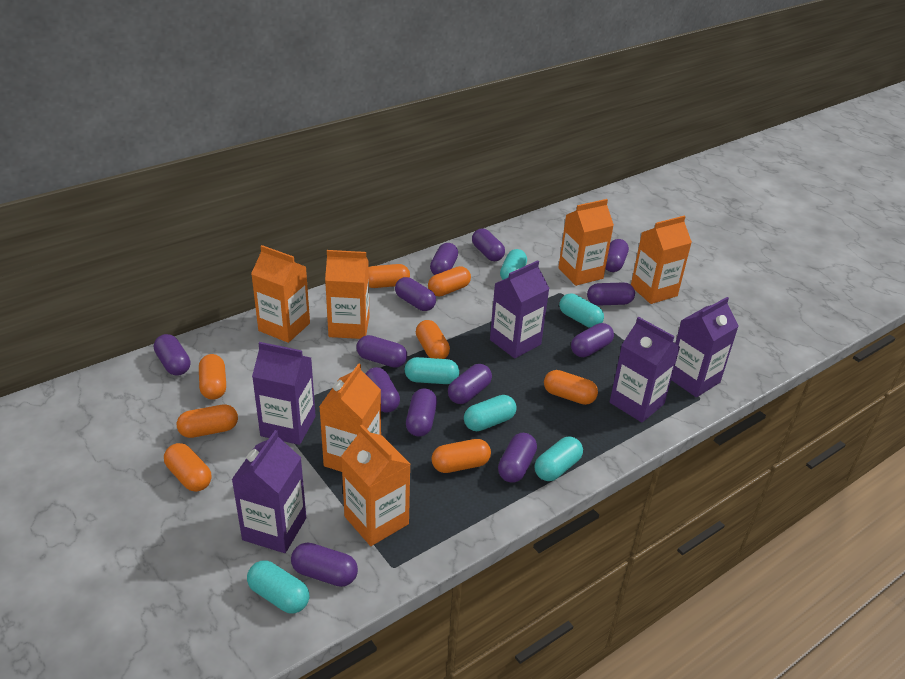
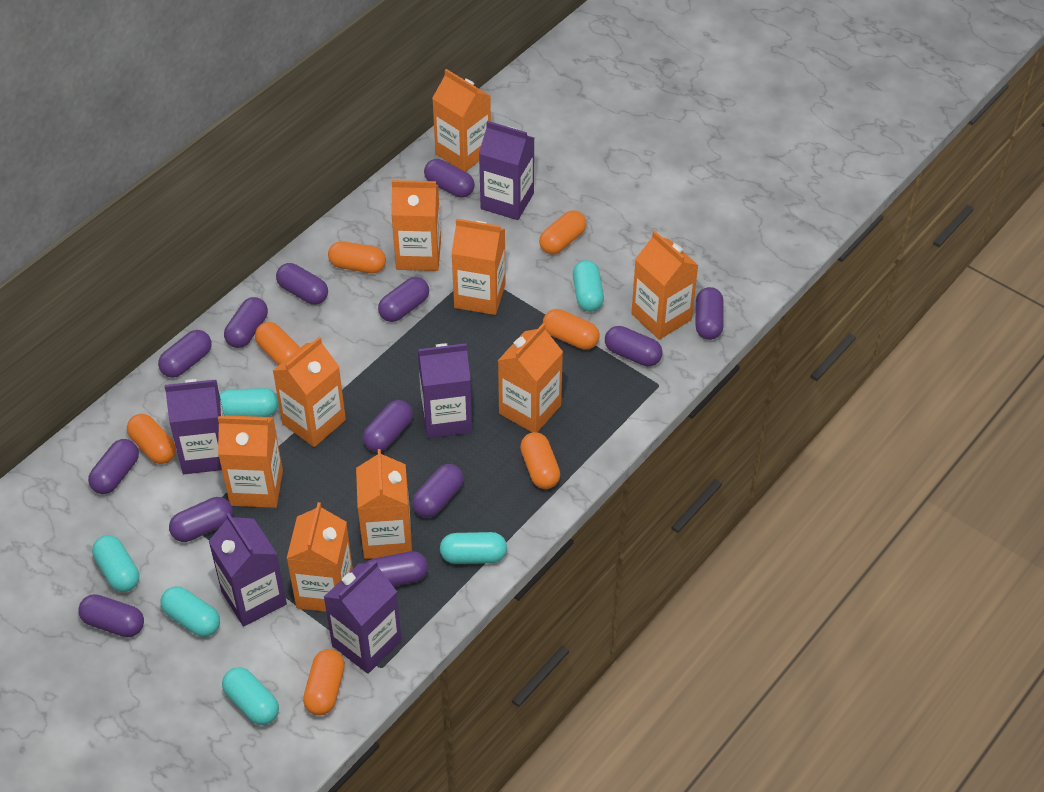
orange capsule: 8 -> 7
orange carton: 6 -> 9

